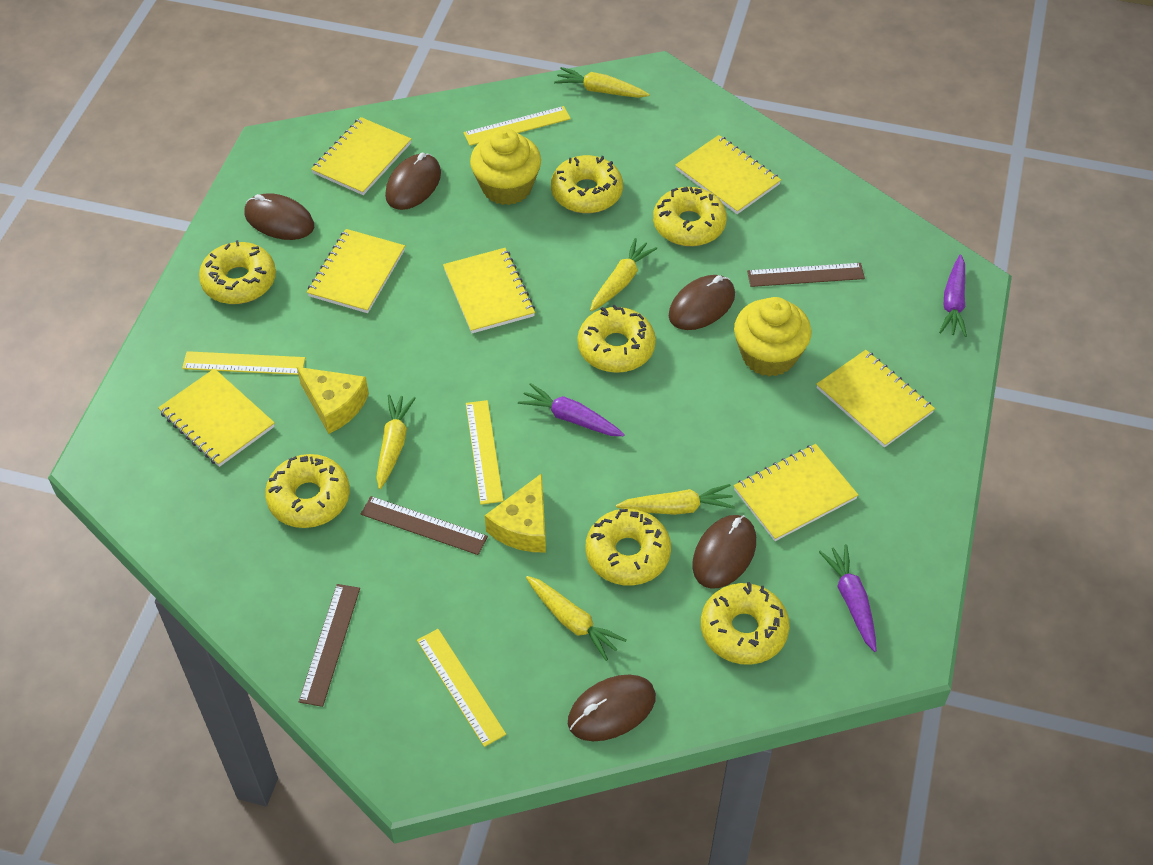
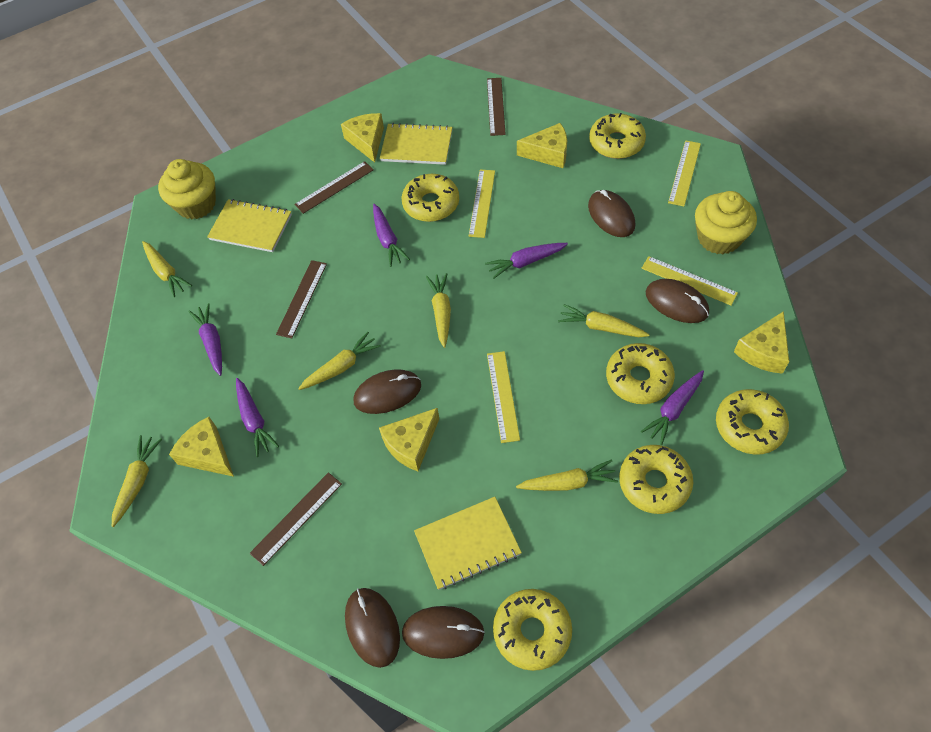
brown ruler: 3 -> 4
purple carrot: 3 -> 5
yellow carrot: 5 -> 6
yellow cheese: 2 -> 5
yellow donut: 7 -> 6
yellow notebook: 7 -> 3

